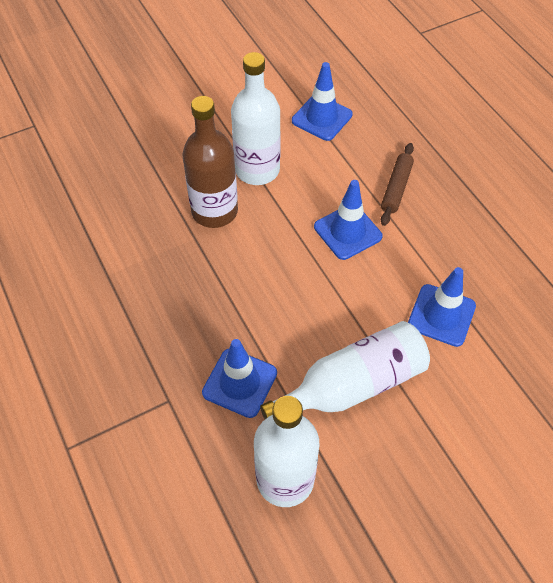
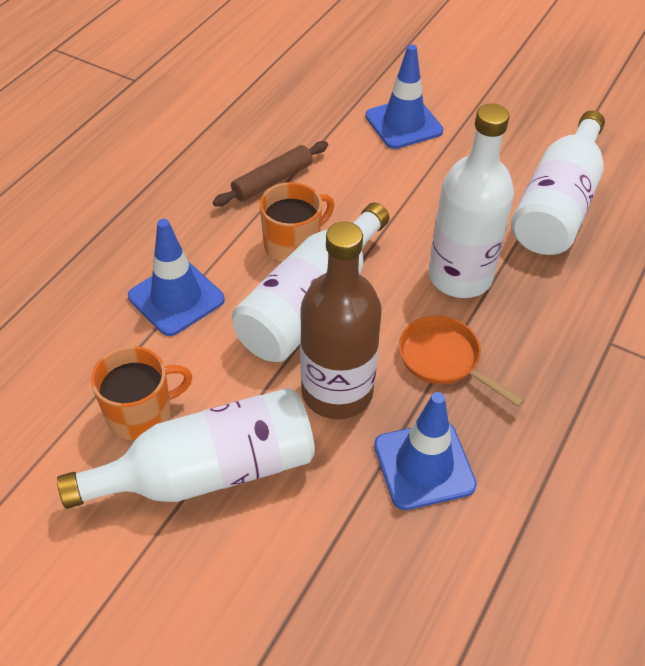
blue traffic cone: 4 -> 3
orange mug: 0 -> 2
orange pan: 0 -> 1
white bottle: 3 -> 4

